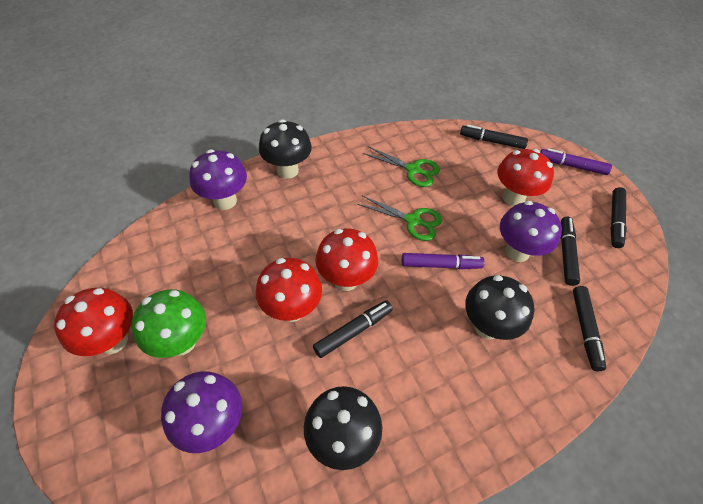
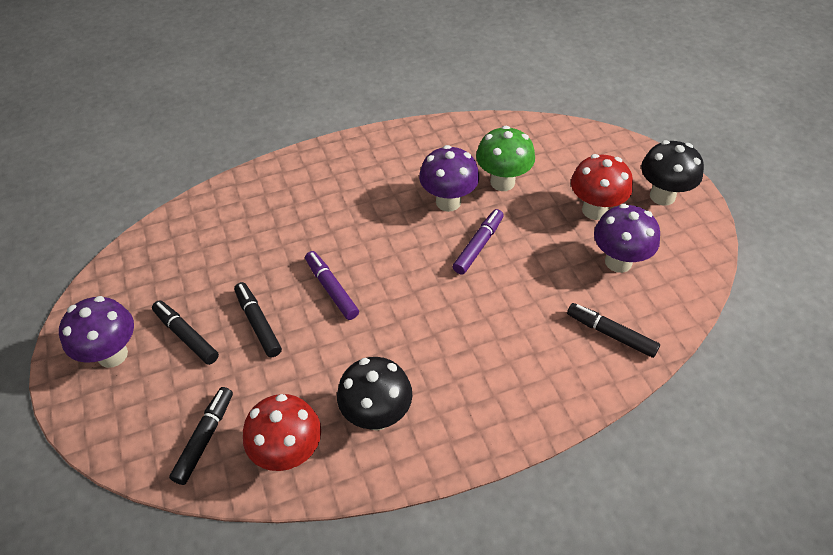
black marker: 5 -> 4
black mushroom: 3 -> 2
green scissors: 2 -> 0
red mushroom: 4 -> 2

